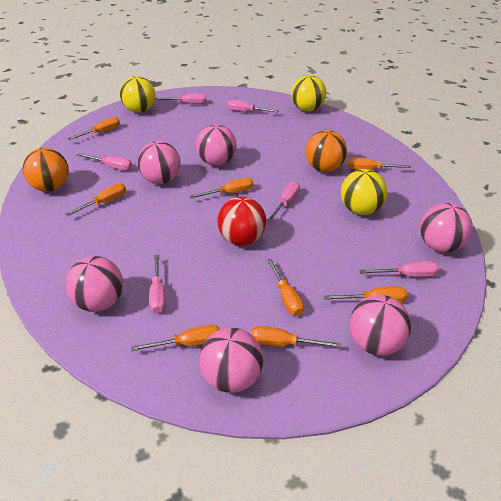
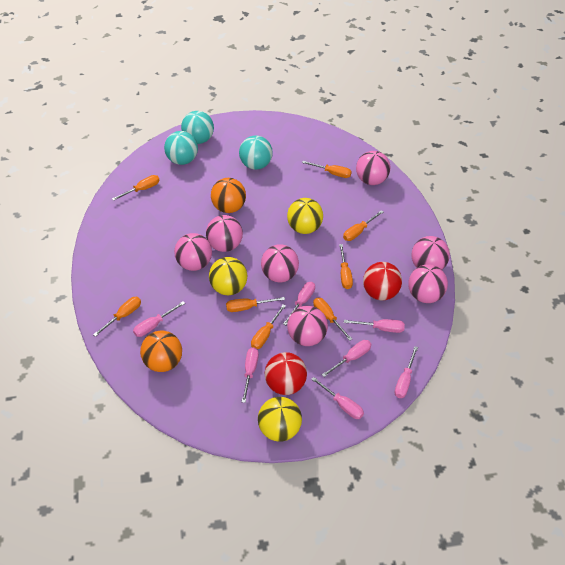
pink ball: 6 -> 7
pink screwdriver: 6 -> 7
red ball: 1 -> 2
turquoise ball: 0 -> 3

